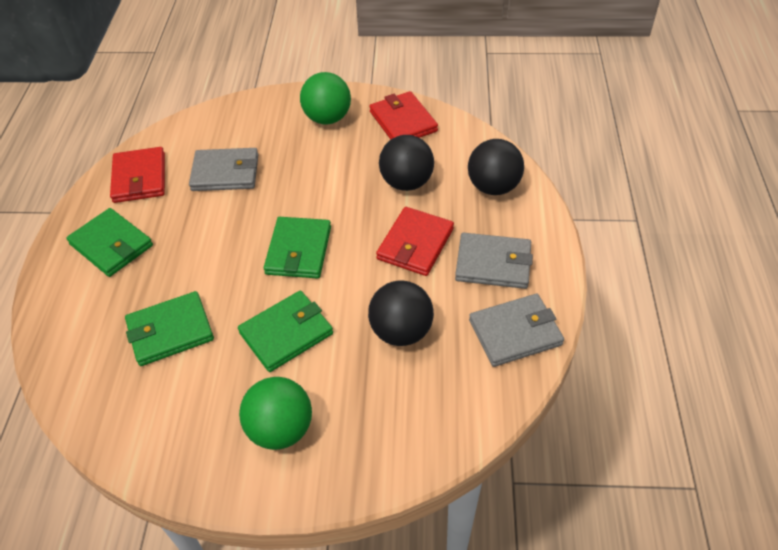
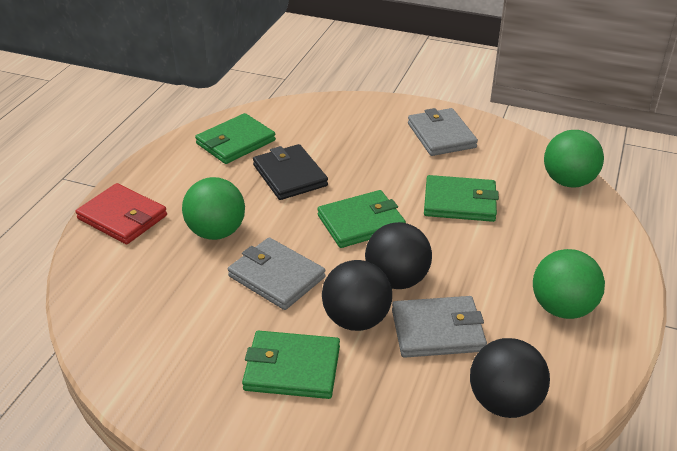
black wallet: 0 -> 1
green ball: 2 -> 3
red wallet: 3 -> 1

